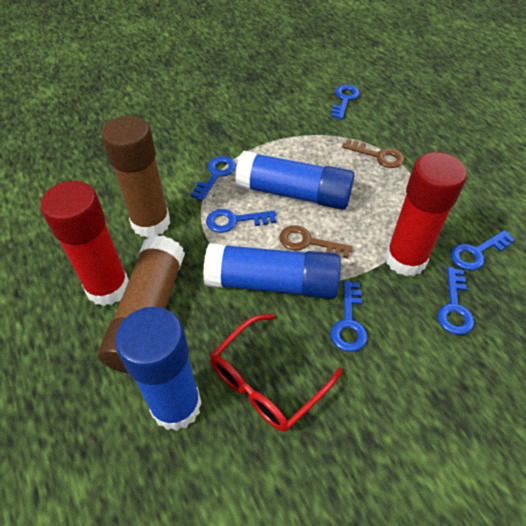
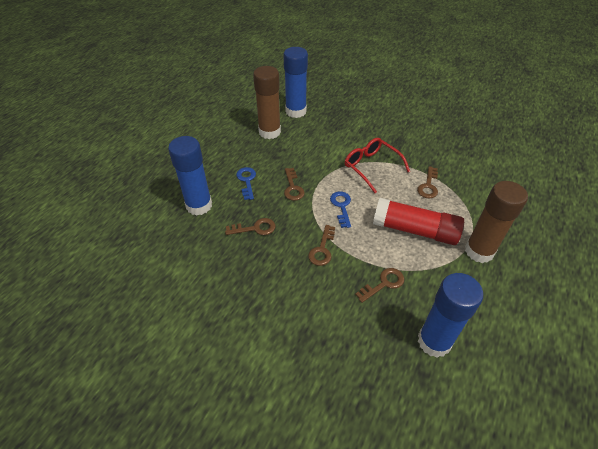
blue key: 6 -> 2
brown key: 2 -> 5
red glue stick: 2 -> 1

